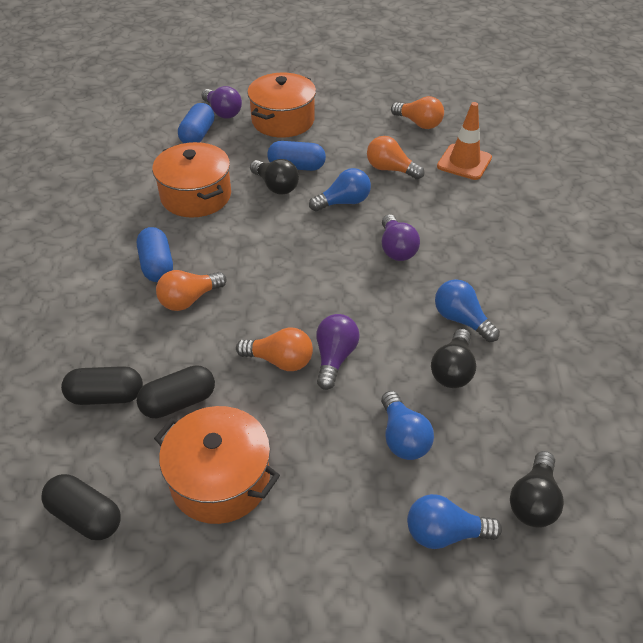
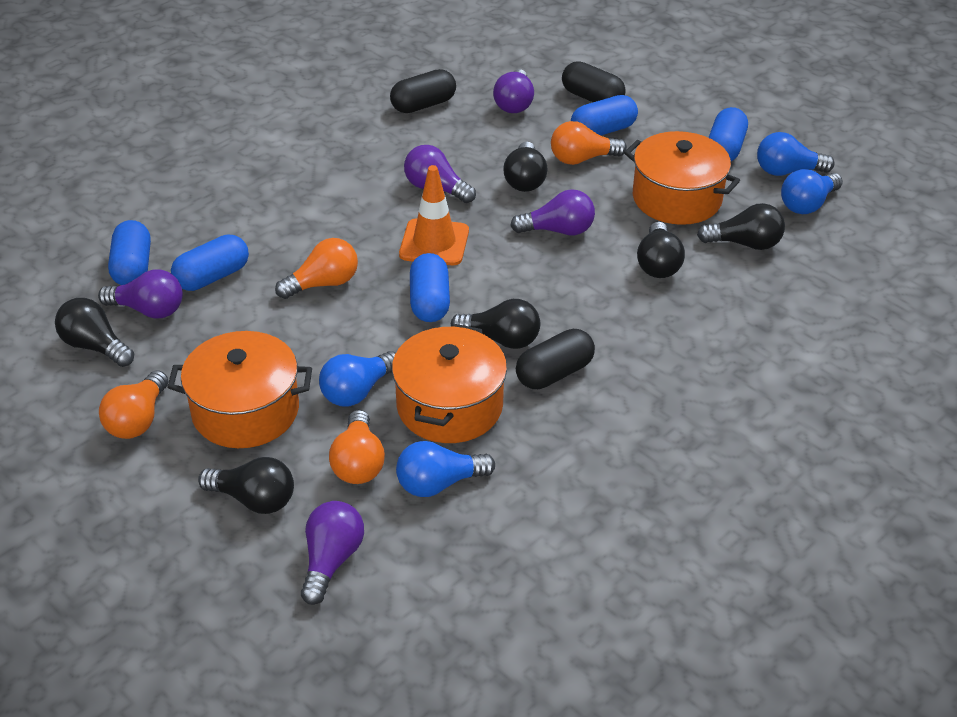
black light bulb: 3 -> 6
blue capsule: 3 -> 5
purple light bulb: 3 -> 5

